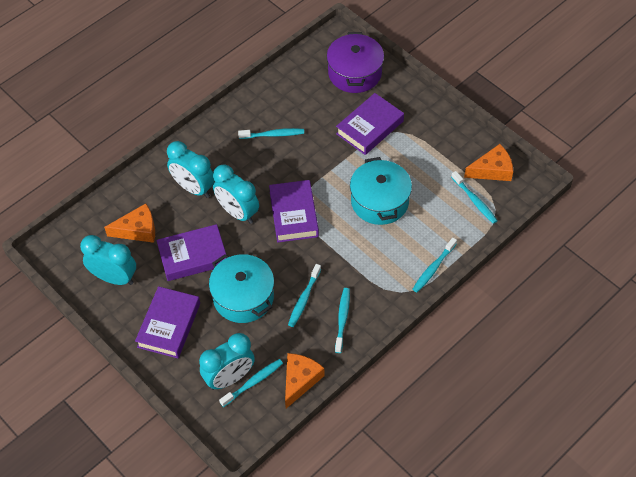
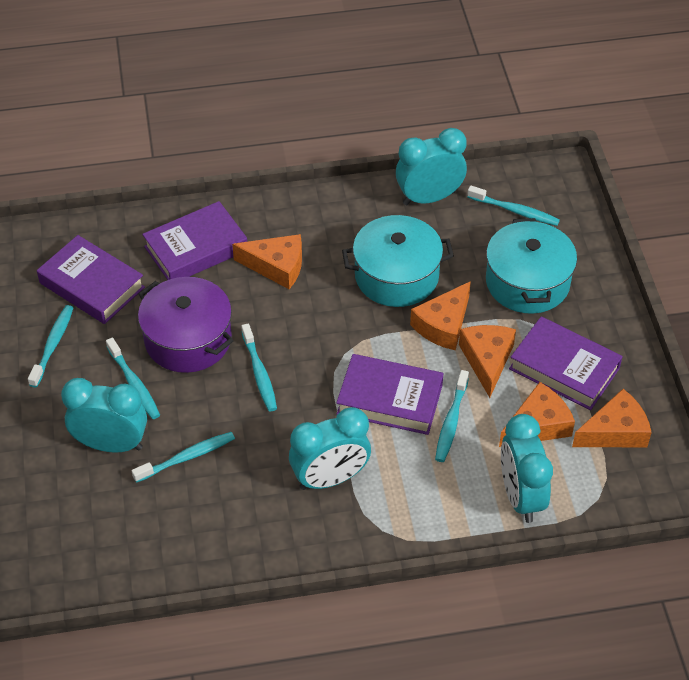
orange cheese: 3 -> 5

